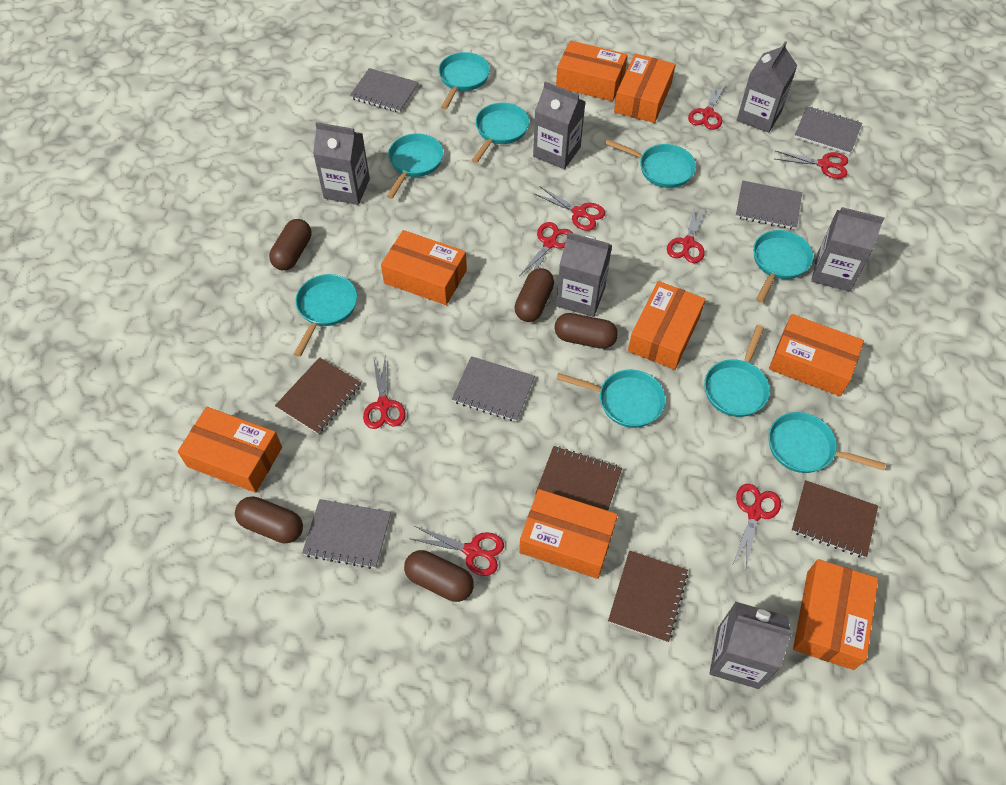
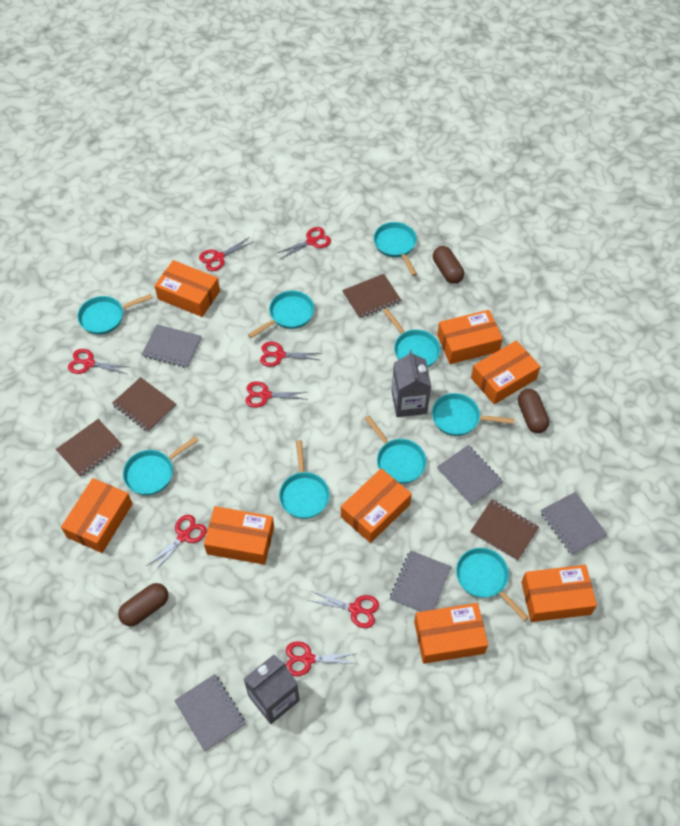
brown capsule: 5 -> 3
grey carton: 6 -> 2

